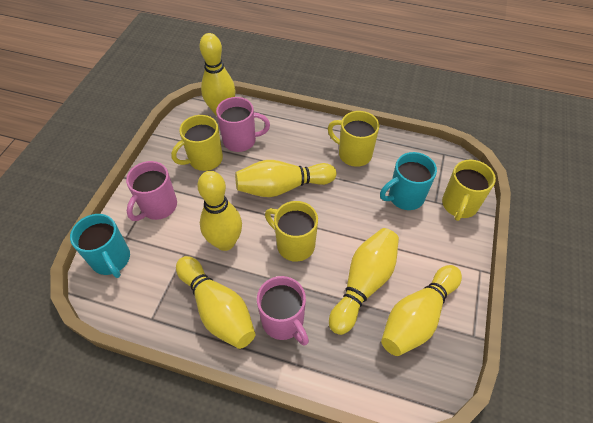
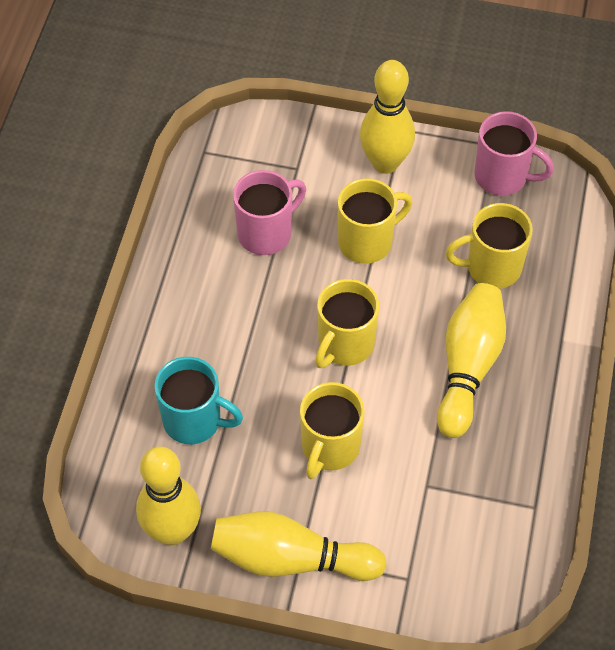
pink mug: 3 -> 2
turquoise mug: 2 -> 1
yellow bowling pin: 6 -> 4

